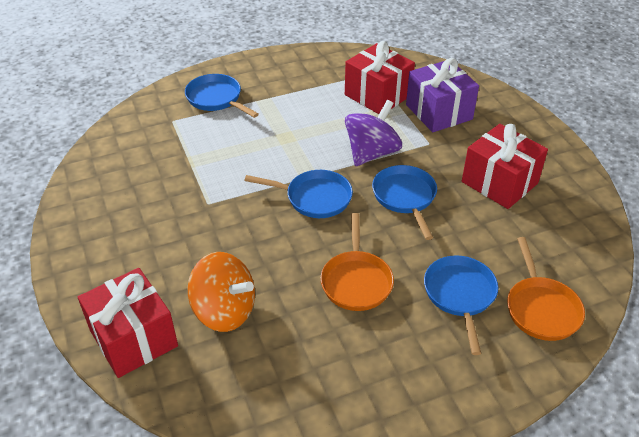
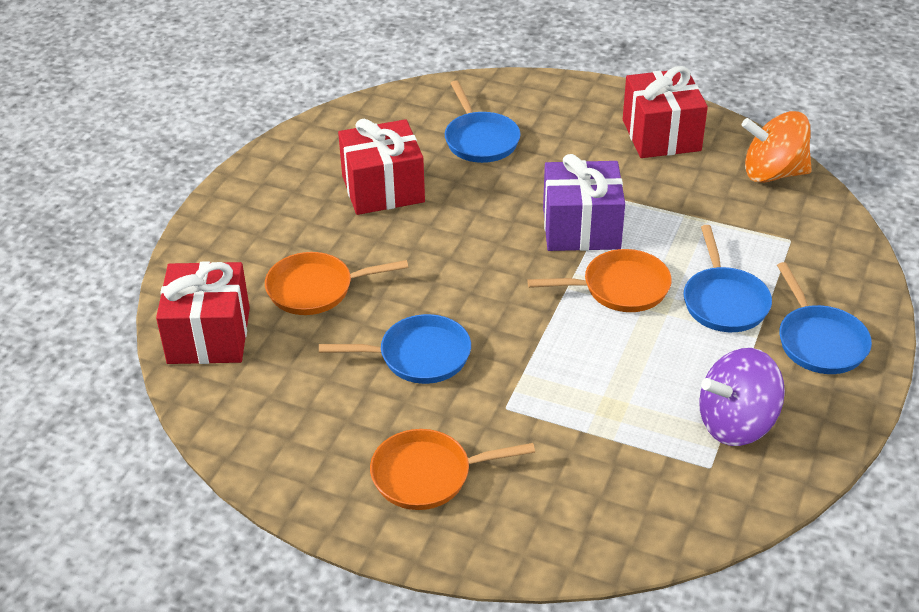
orange pan: 2 -> 3

